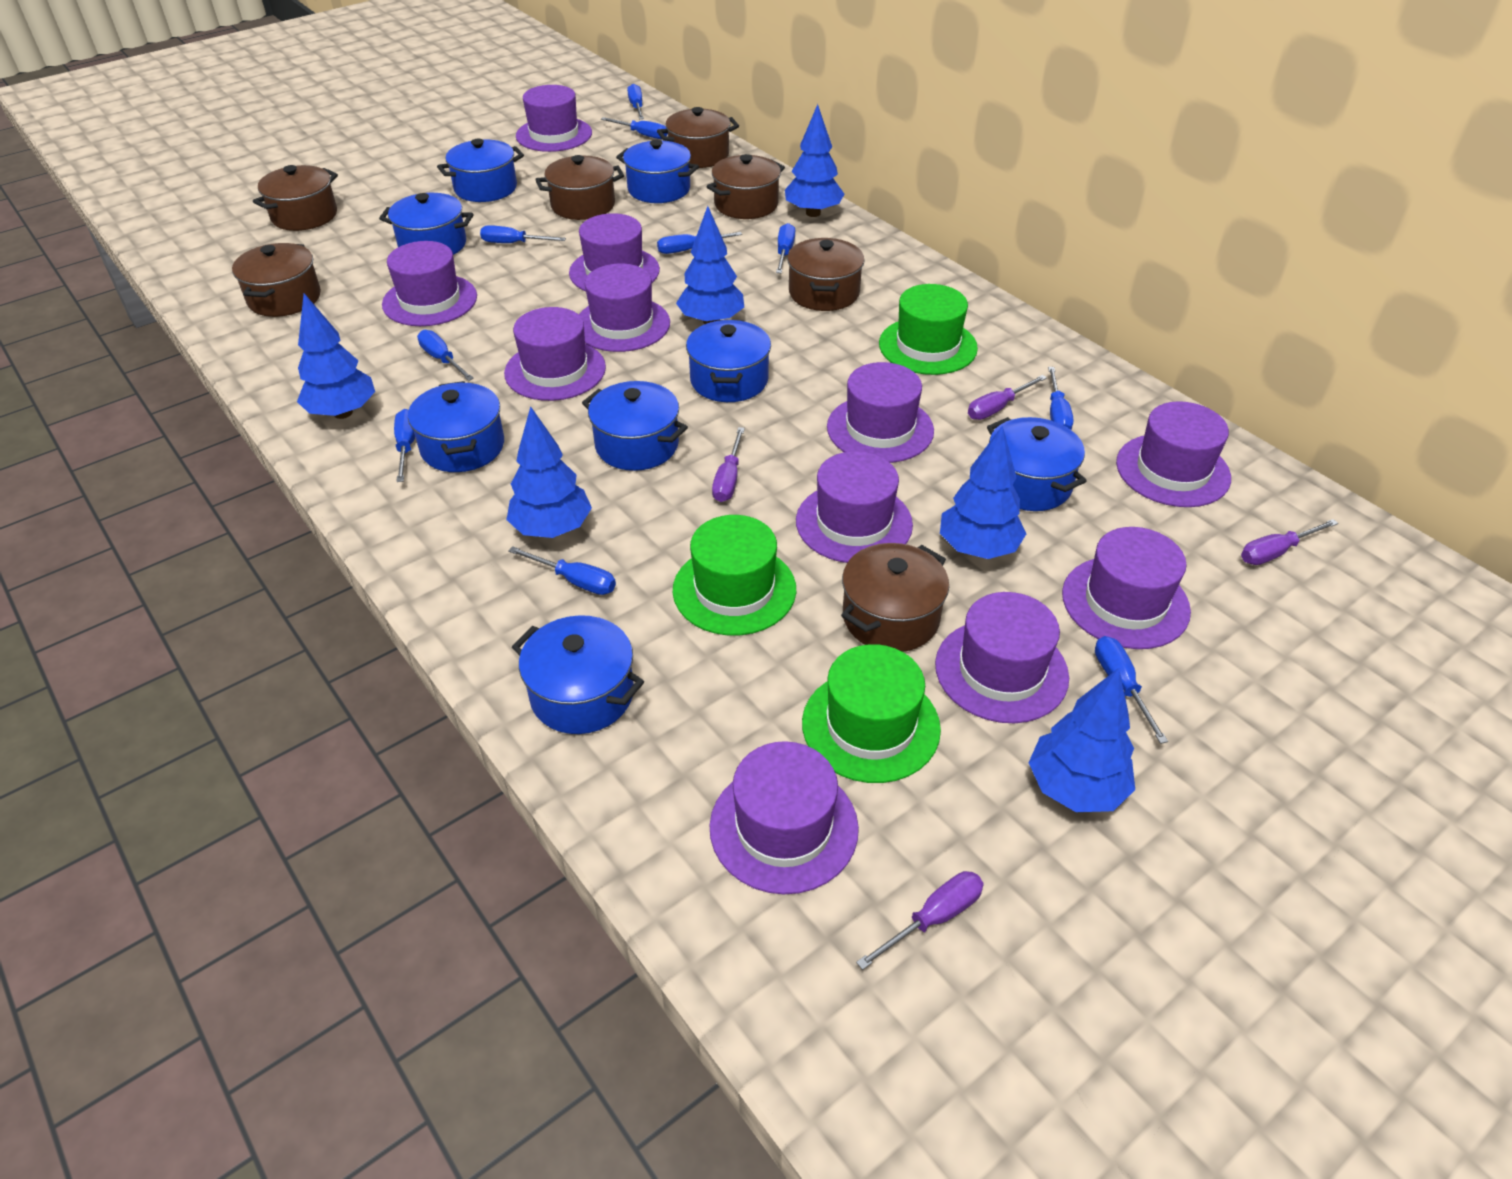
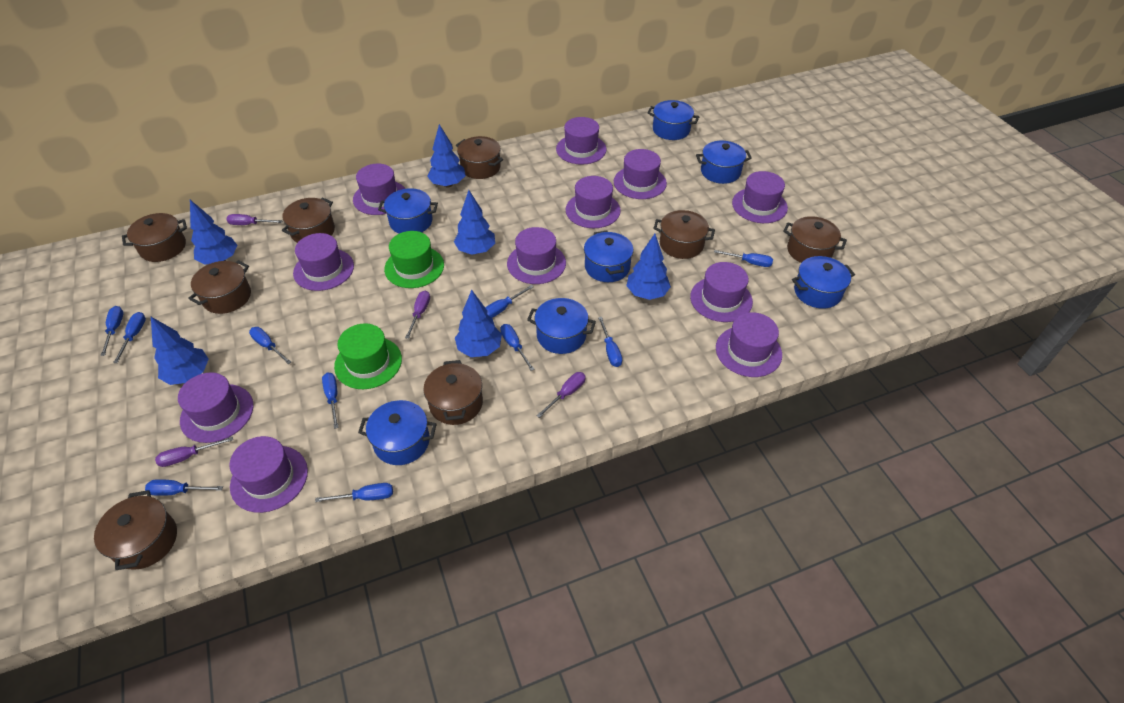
blue pot: 8 -> 7
brown pot: 7 -> 8
green hat: 3 -> 2

